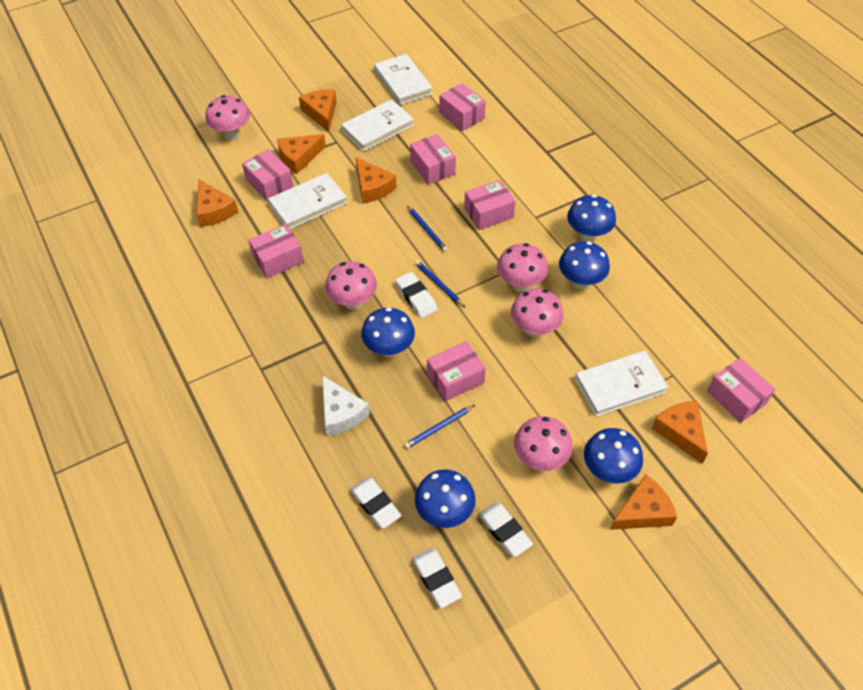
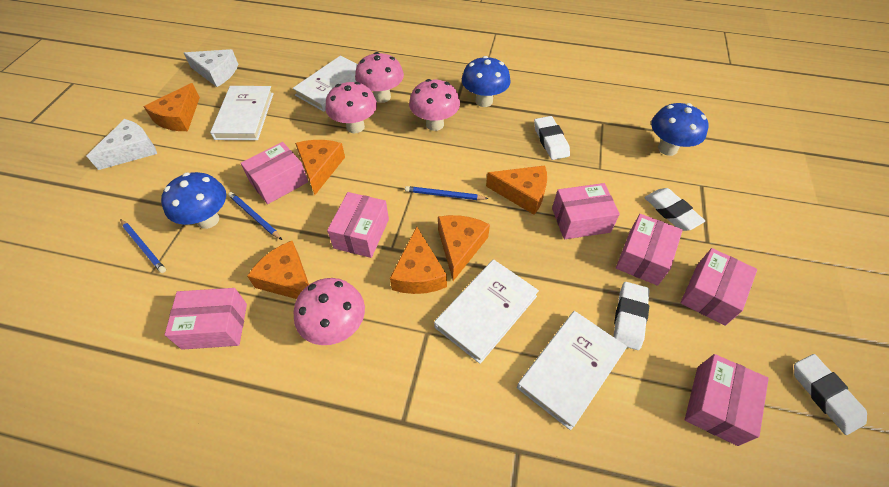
blue mushroom: 5 -> 3
pink mushroom: 5 -> 4
white cheese: 1 -> 2

